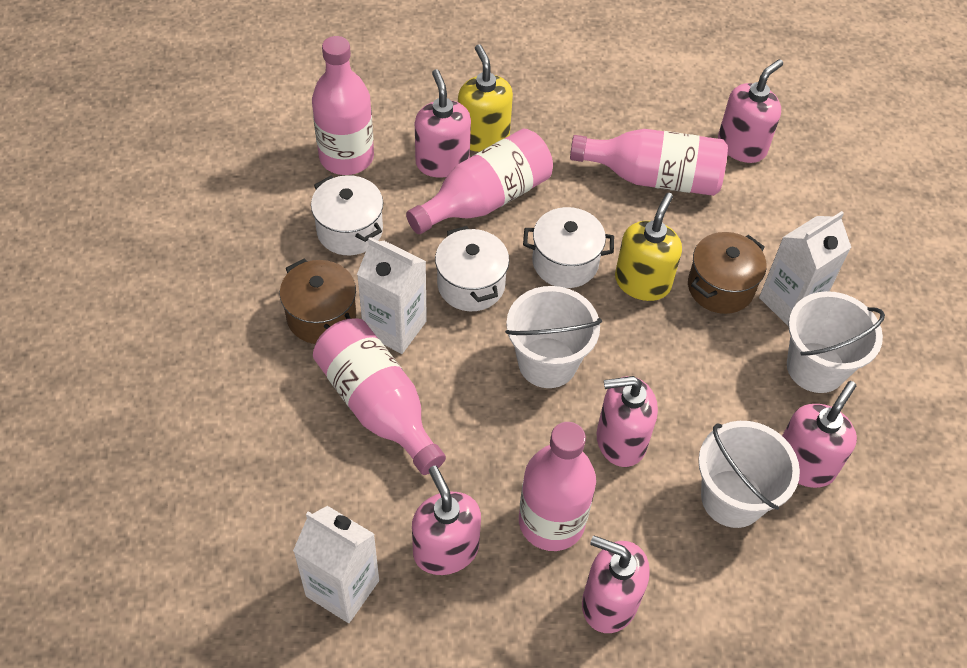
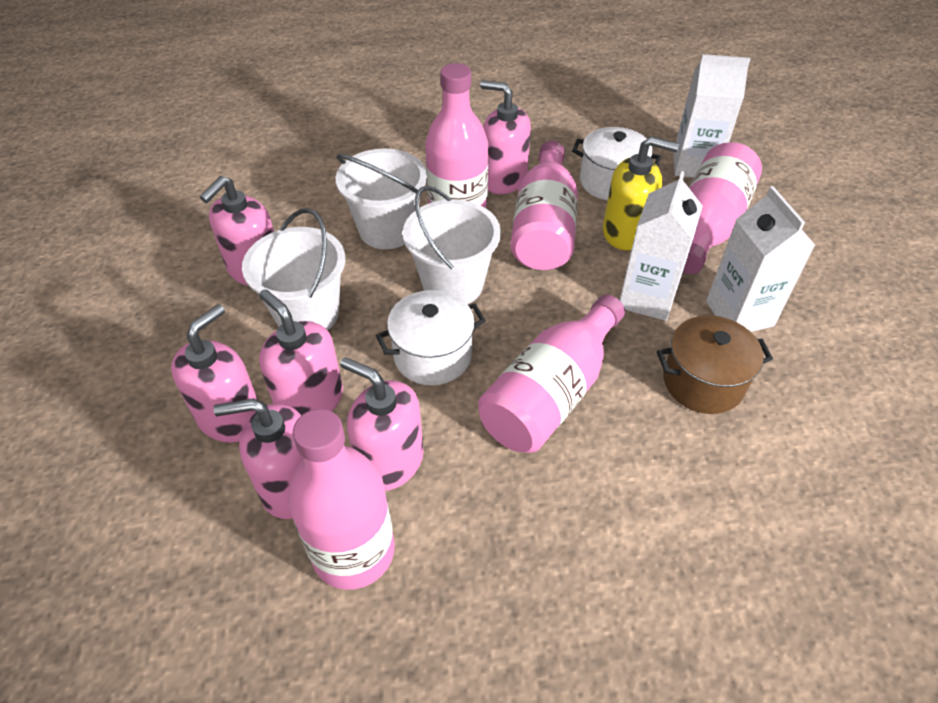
brown pot: 2 -> 1
white pot: 3 -> 2
yellow soap dispenser: 2 -> 1

